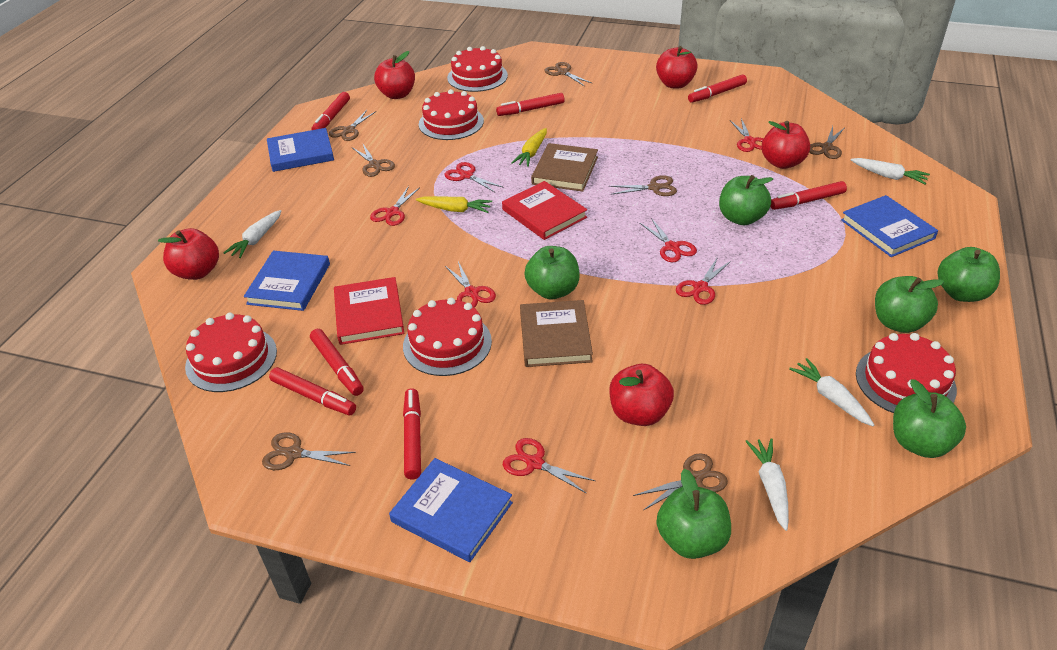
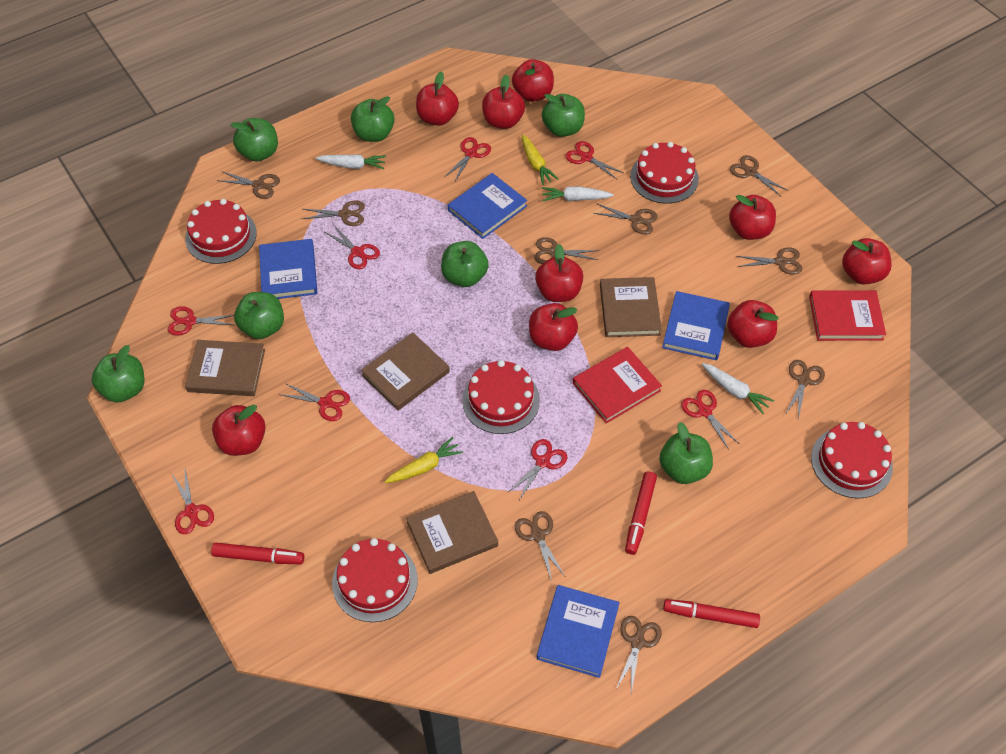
brown book: 2 -> 4
brown scissors: 7 -> 9
green apple: 6 -> 7
red apple: 5 -> 9
red marker: 7 -> 3
red scissors: 7 -> 8
white carrot: 4 -> 3

